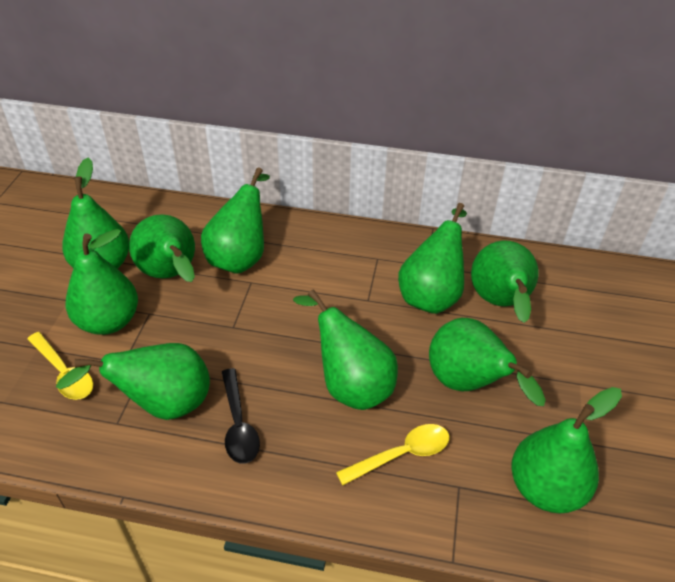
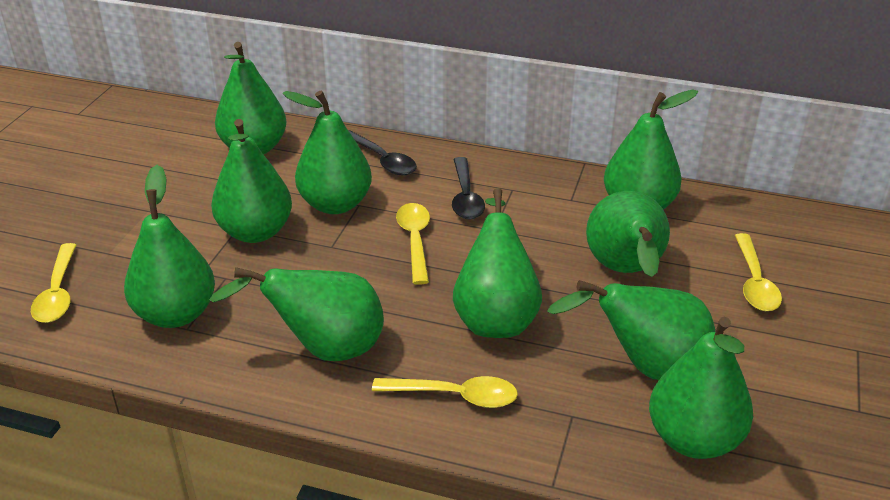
black spoon: 1 -> 2
yellow spoon: 2 -> 4

